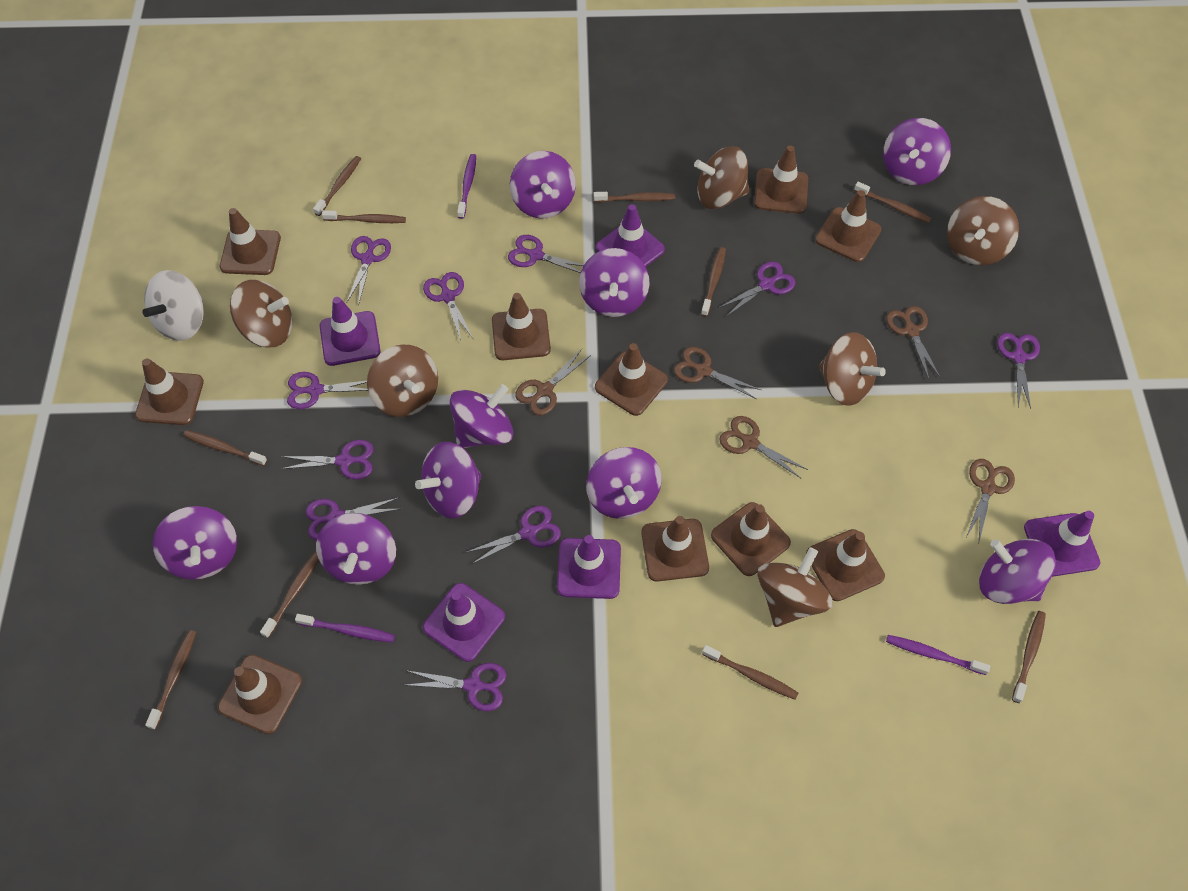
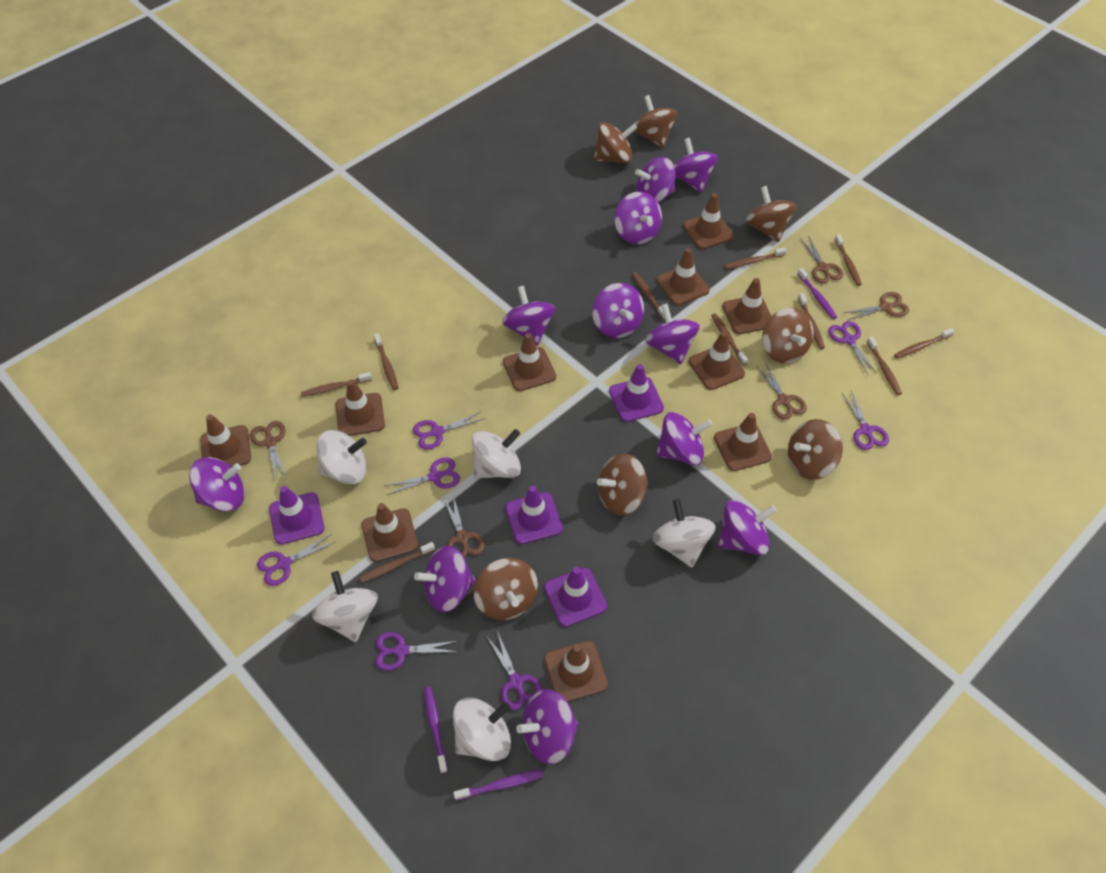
brown spinning top: 6 -> 7
purple scissors: 10 -> 7
purple spinning top: 9 -> 11
purple traffic cone: 5 -> 4
white spinning top: 1 -> 5

